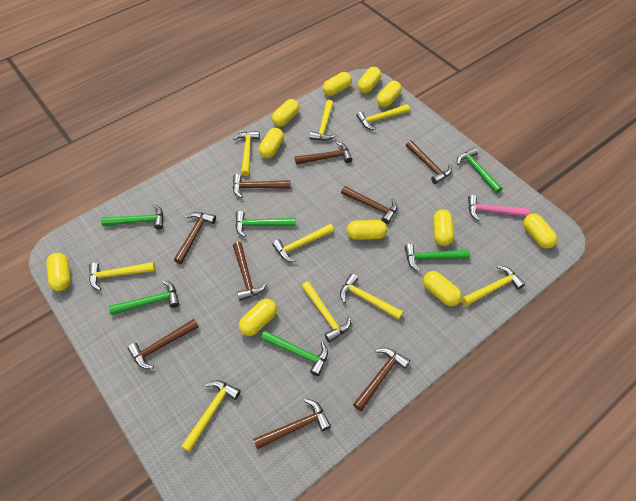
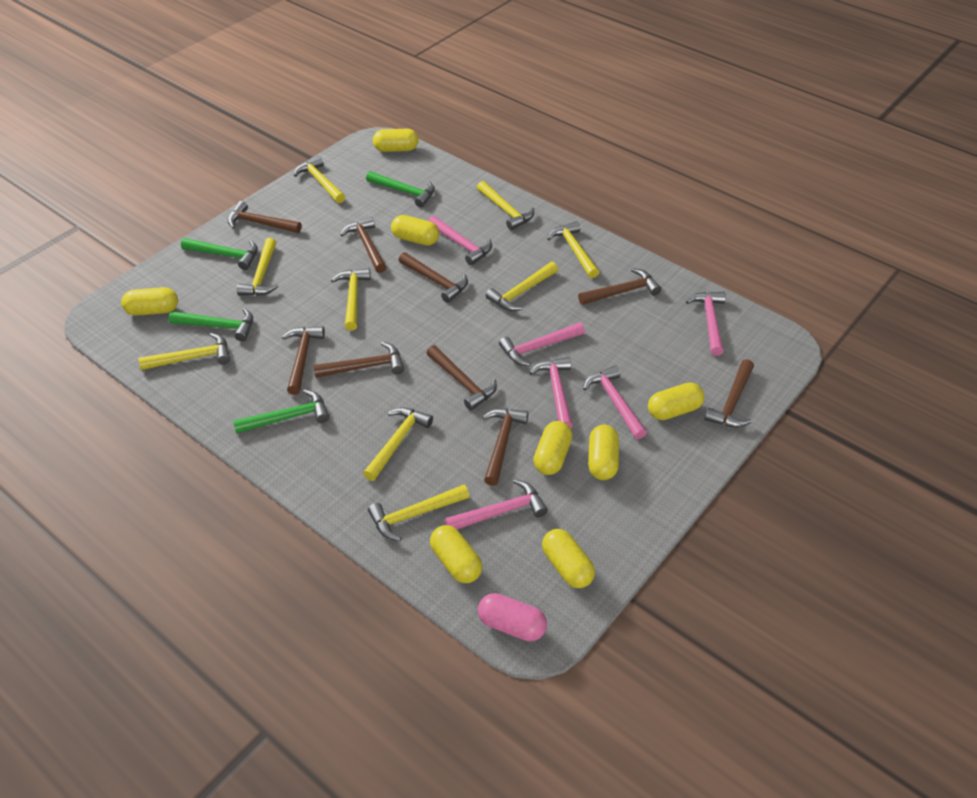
green hammer: 6 -> 4
pink capsule: 0 -> 1
pink hammer: 1 -> 6
yellow capsule: 11 -> 8

